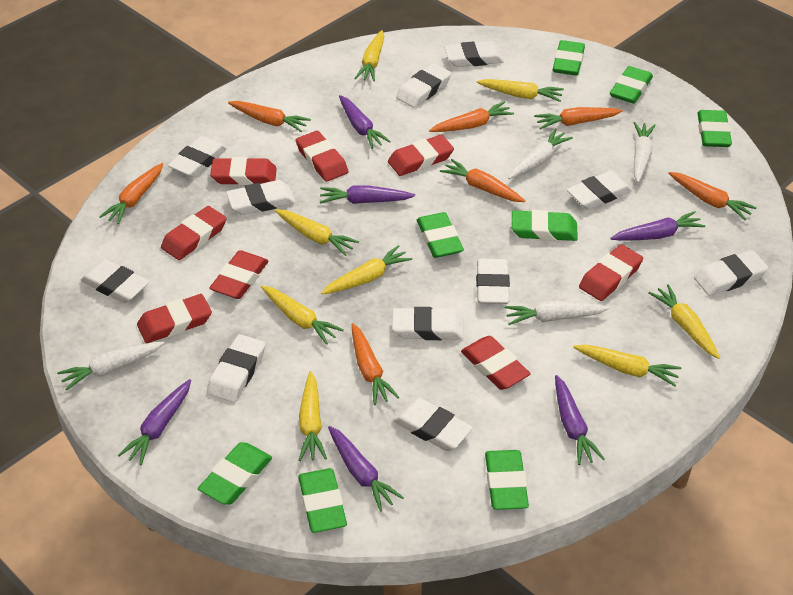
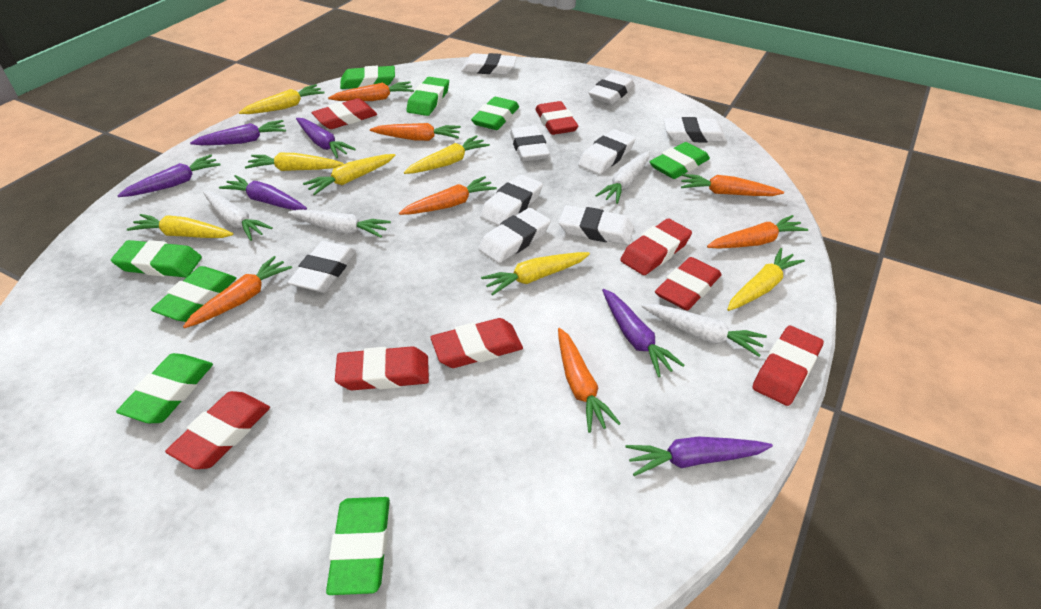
white eraser: 11 -> 9
yellow carrot: 8 -> 7

